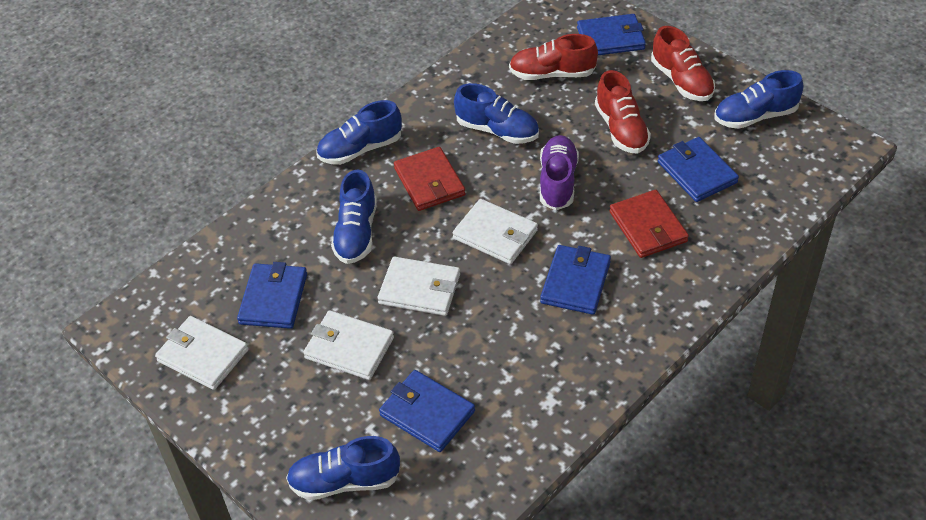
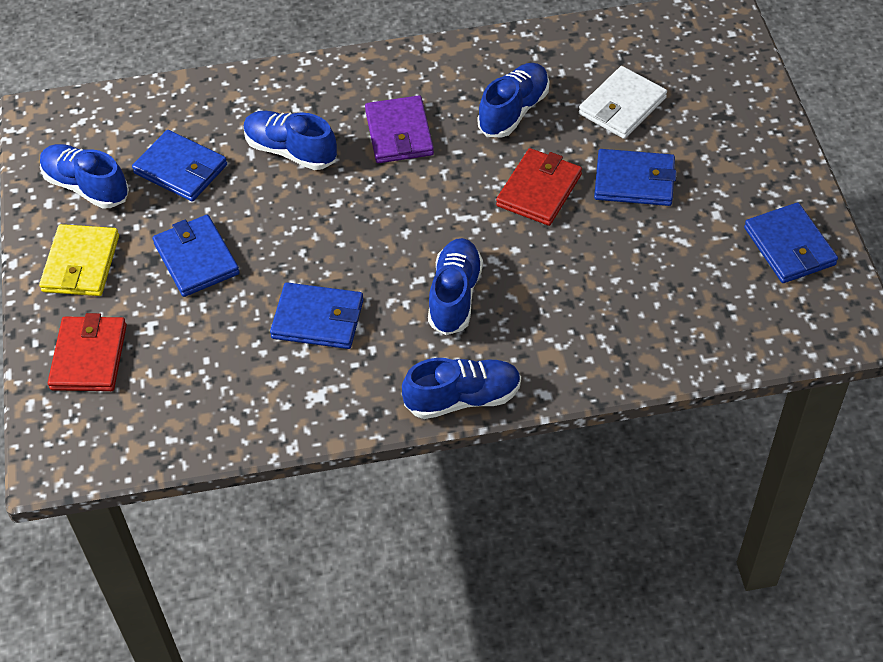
purple shoe: 1 -> 0
purple wallet: 0 -> 1
red shoe: 3 -> 0
white wallet: 4 -> 1
yellow wallet: 0 -> 1

